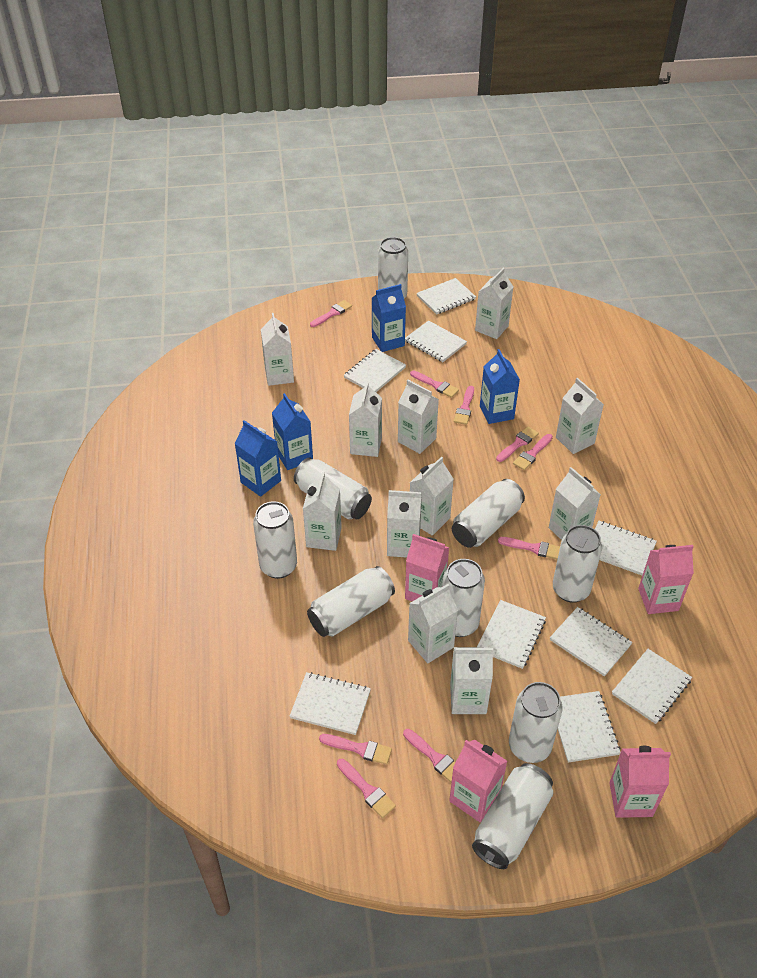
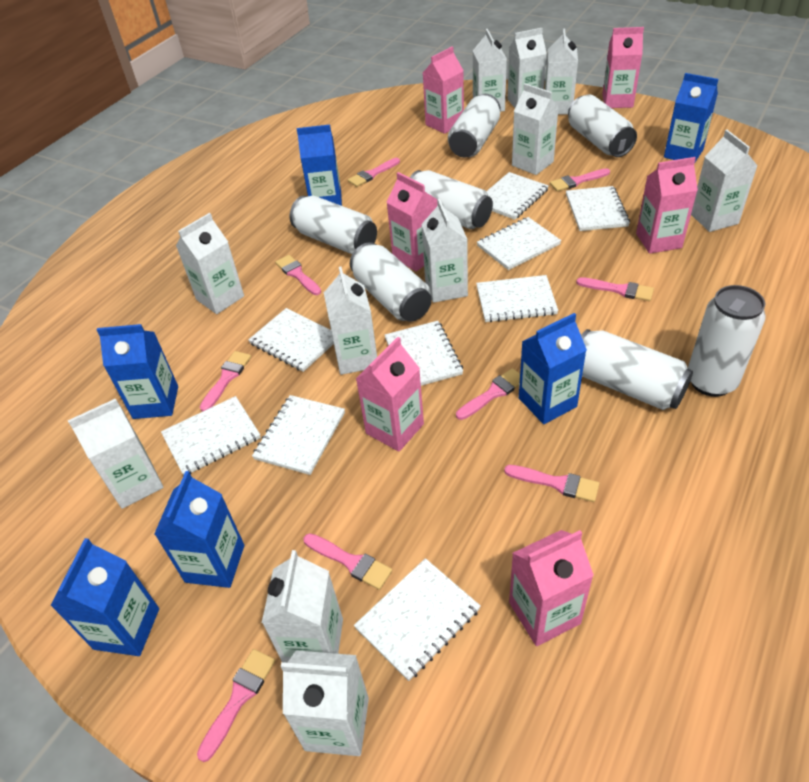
blue carton: 4 -> 6
pink carton: 4 -> 6
white can: 9 -> 7

